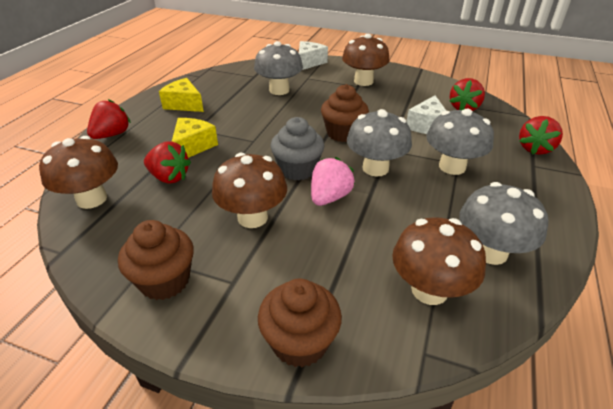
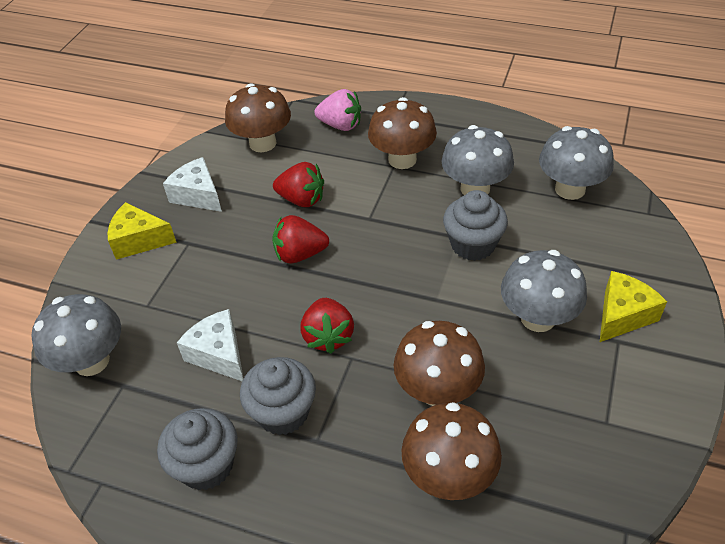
brown cupcake: 3 -> 0
grey cupcake: 1 -> 3
red strawberry: 4 -> 3

